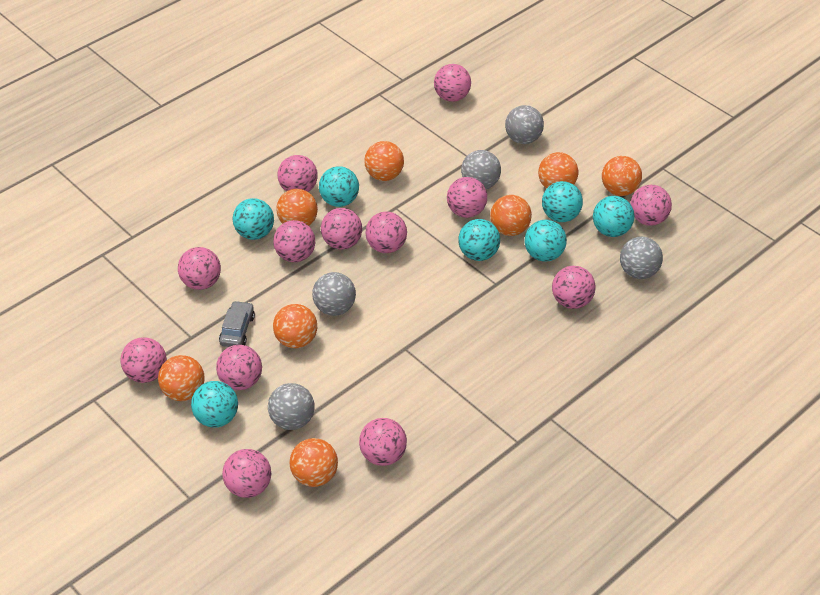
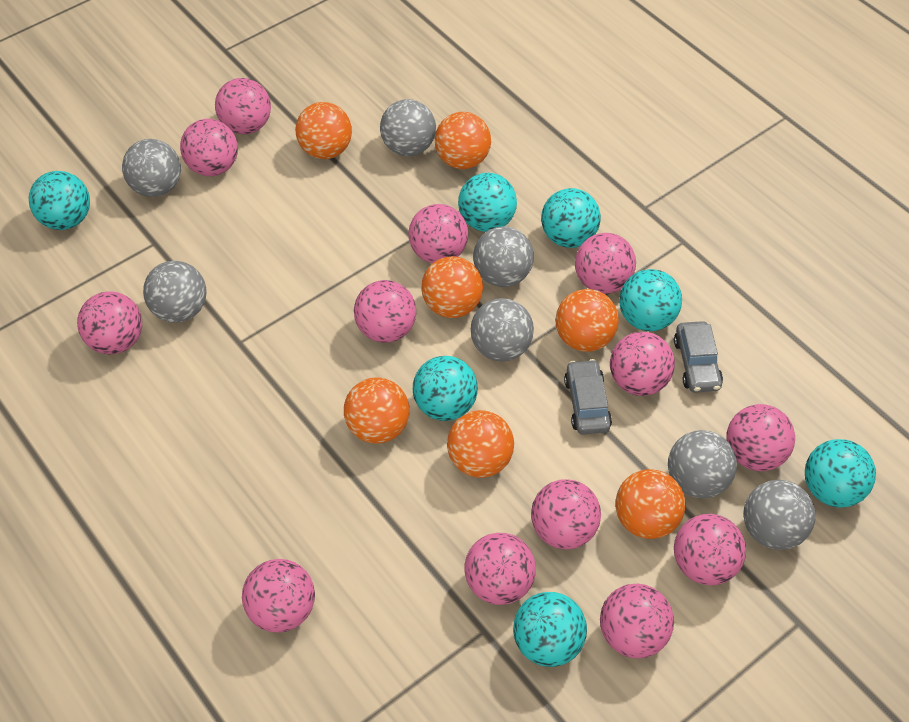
grey ball: 5 -> 7
grey car: 1 -> 2
orange ball: 8 -> 7

